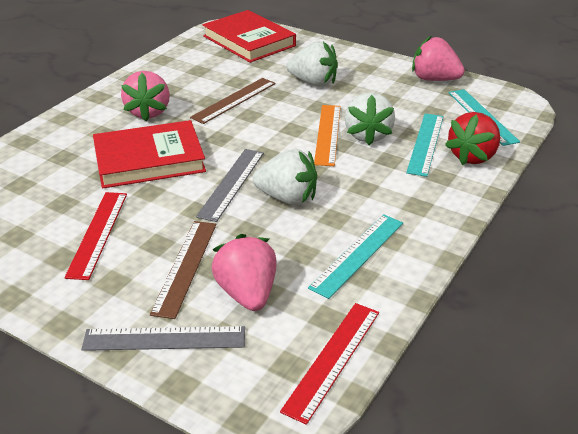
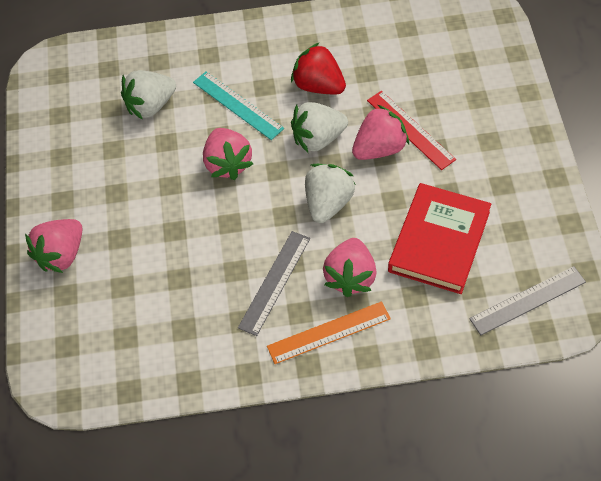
brown ruler: 2 -> 0
pink strawberry: 3 -> 4
red book: 2 -> 1
red ruler: 2 -> 1
turquoise ruler: 3 -> 1

